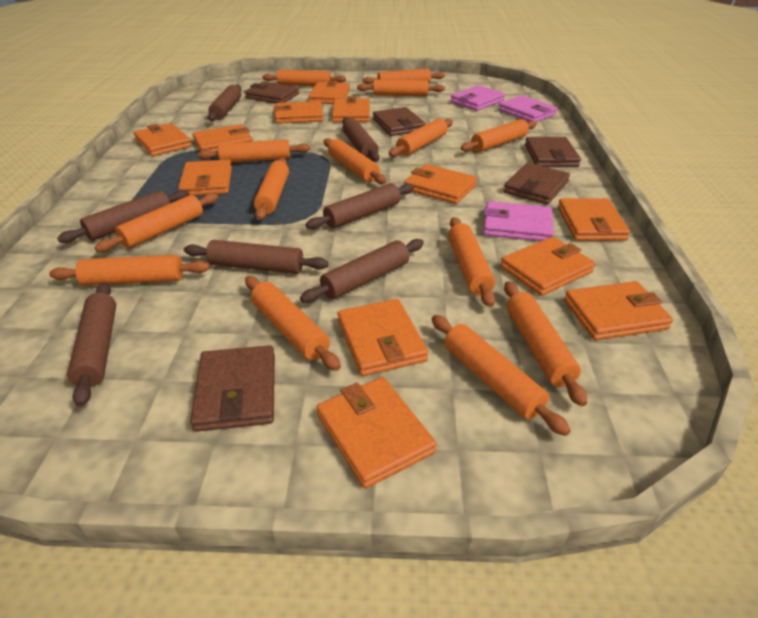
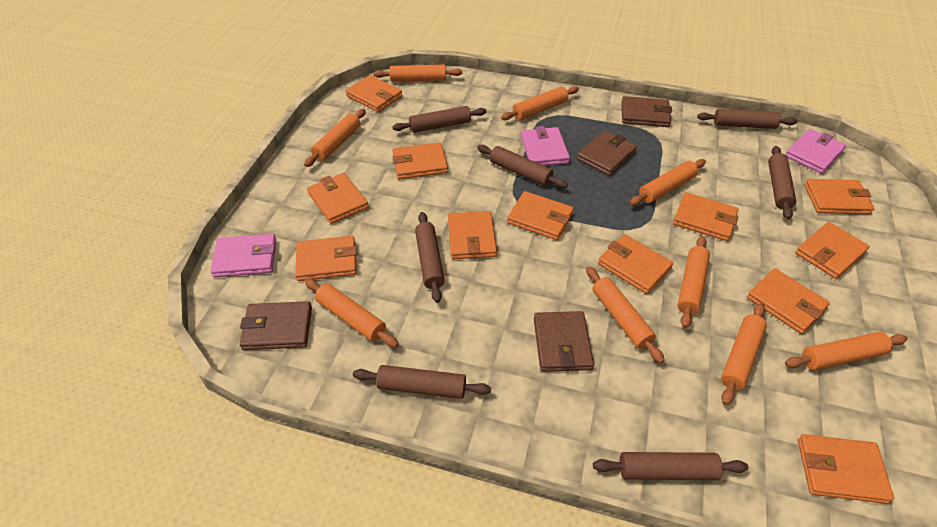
brown wallet: 5 -> 4
orange rolling pin: 14 -> 9

